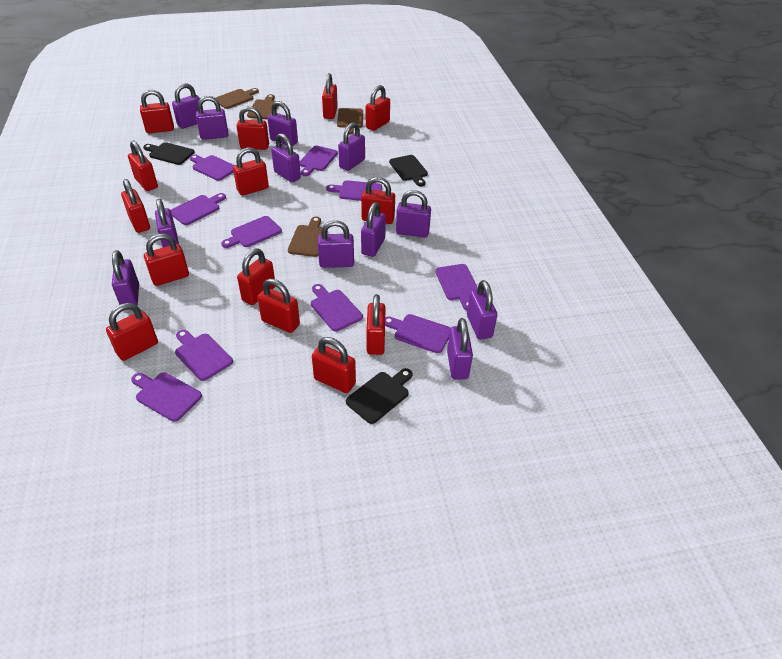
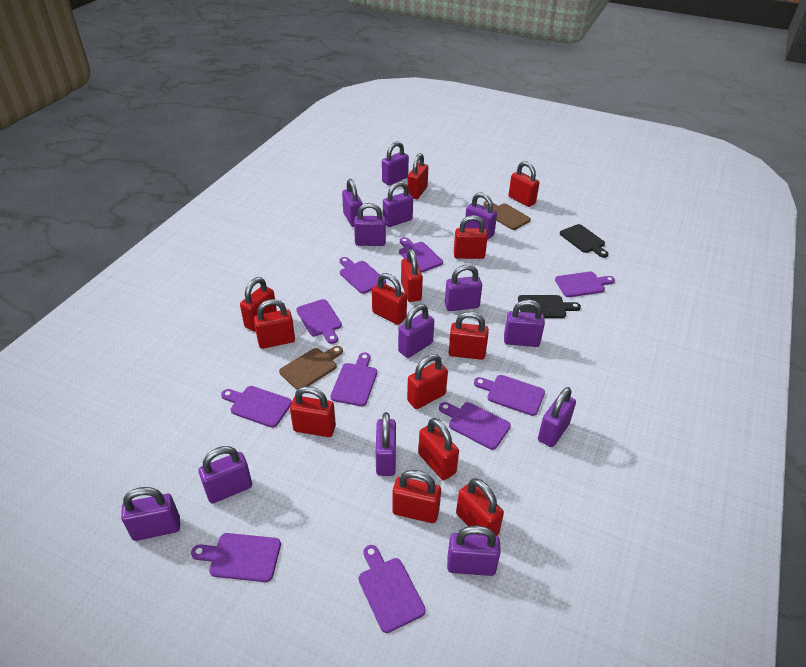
black cutting board: 3 -> 2
brown cutting board: 4 -> 2
purple padlock: 12 -> 13
red padlock: 14 -> 13

